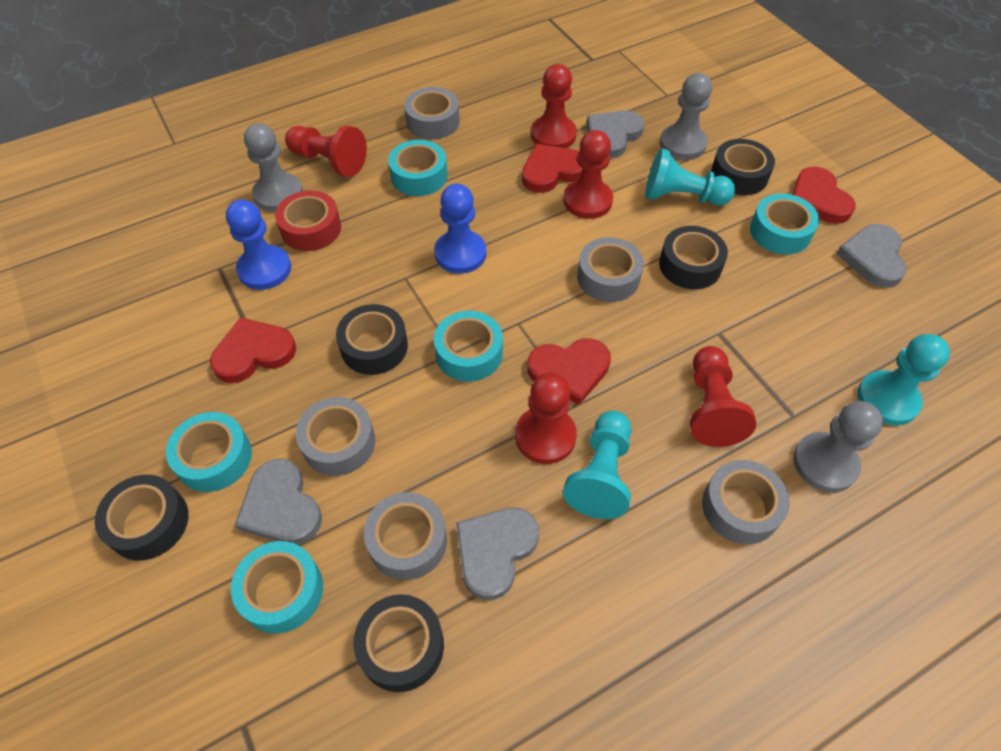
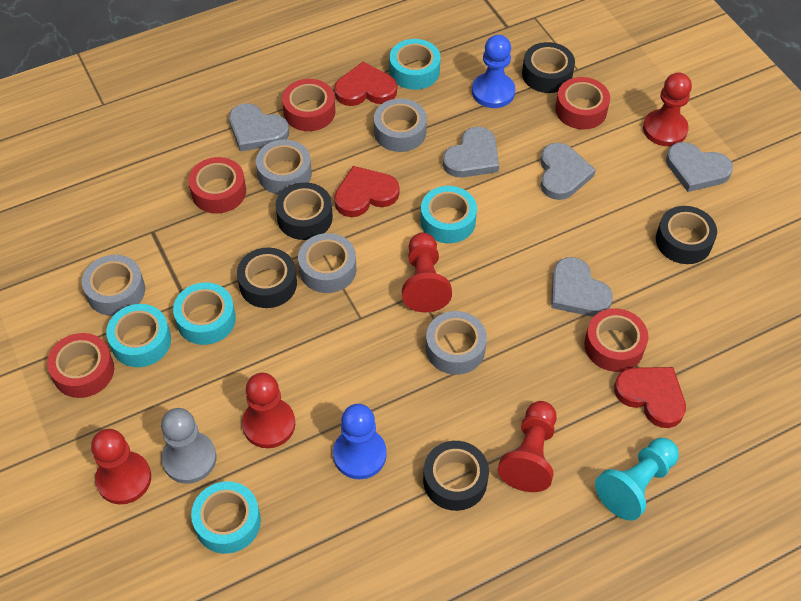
grey heart: 4 -> 5
grey pawn: 3 -> 1
red heart: 4 -> 3
red tape: 1 -> 5
turquoise pawn: 3 -> 1

